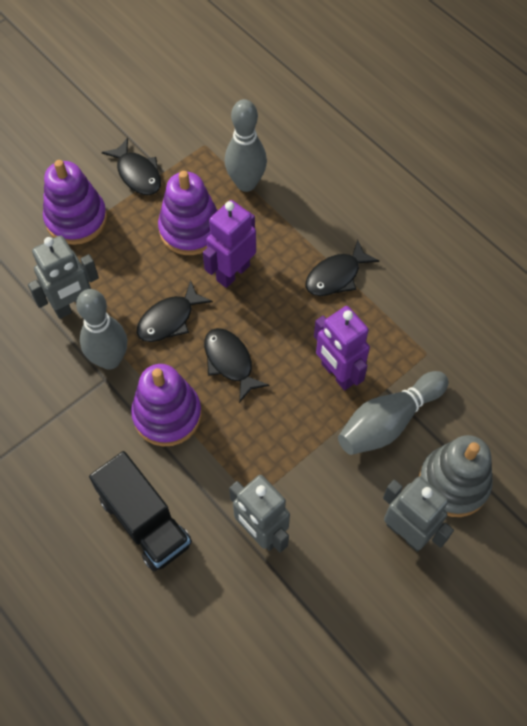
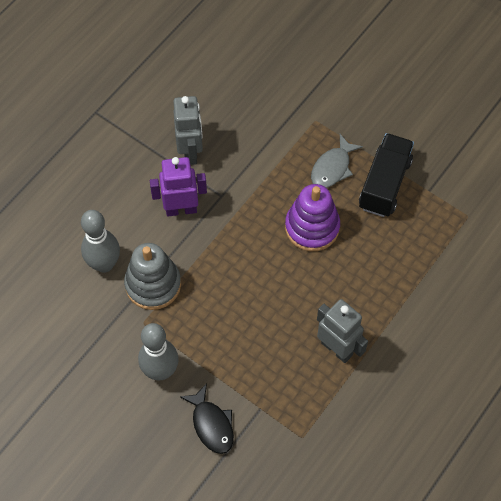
black fish: 4 -> 1
grey bowling pin: 3 -> 2
grey fish: 0 -> 1
grey robot: 3 -> 2
purple robot: 2 -> 1
purple stacking toy: 3 -> 1

